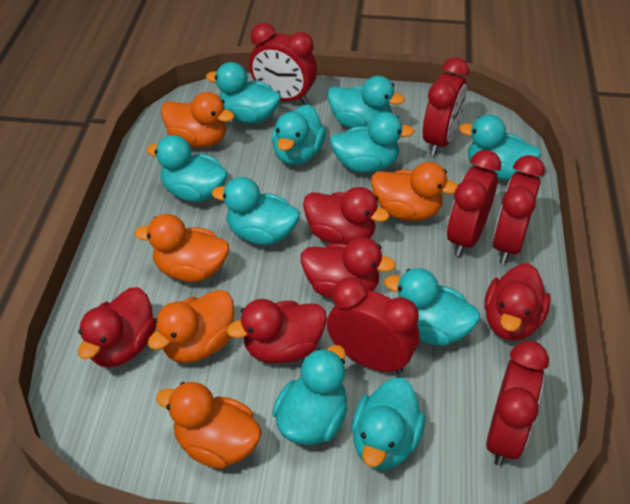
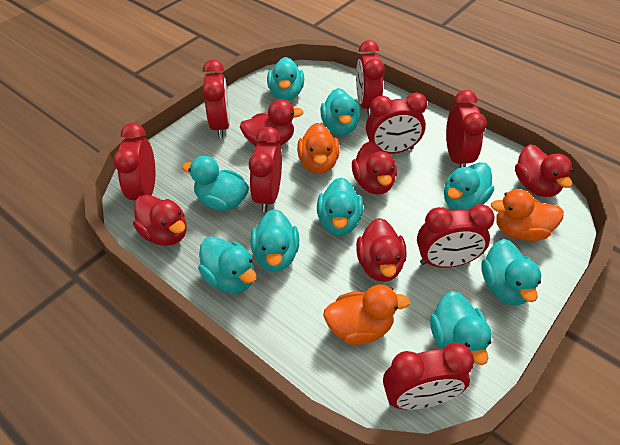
orange duck: 5 -> 3
red clock: 6 -> 8
turquoise duck: 10 -> 9

